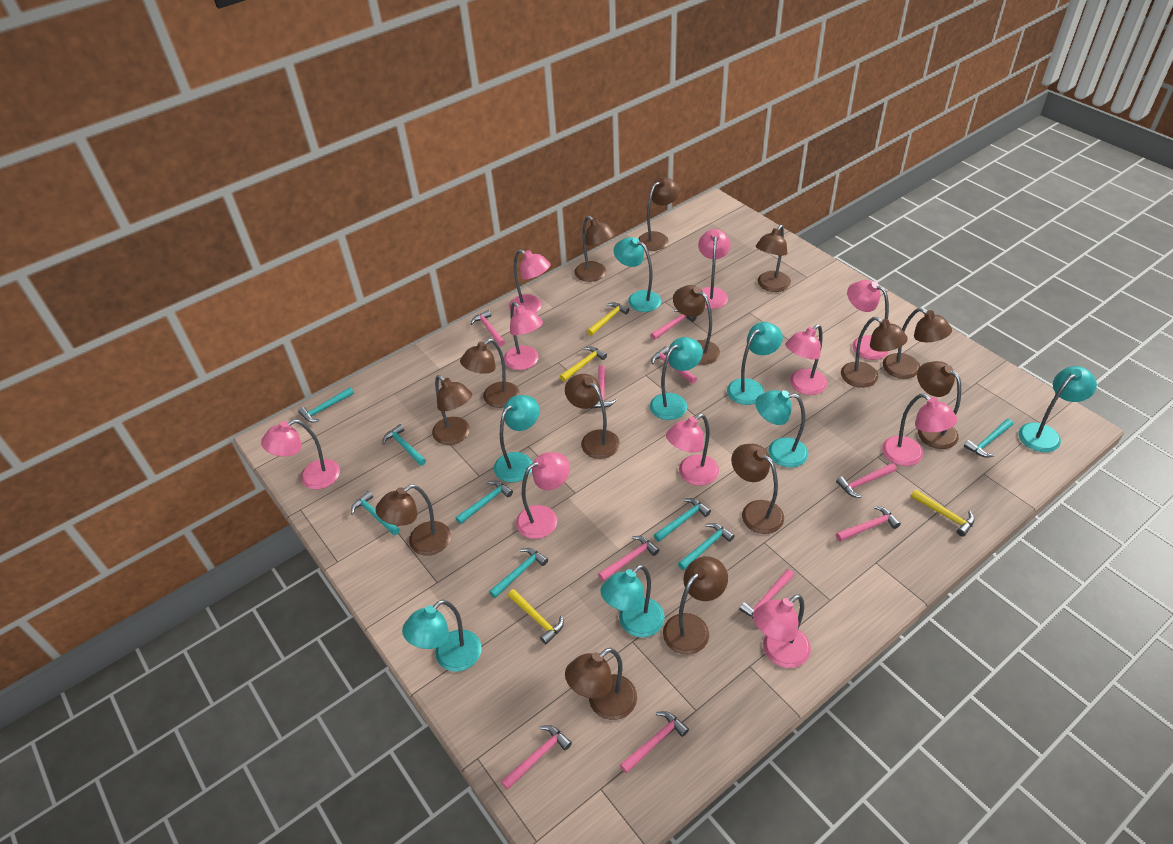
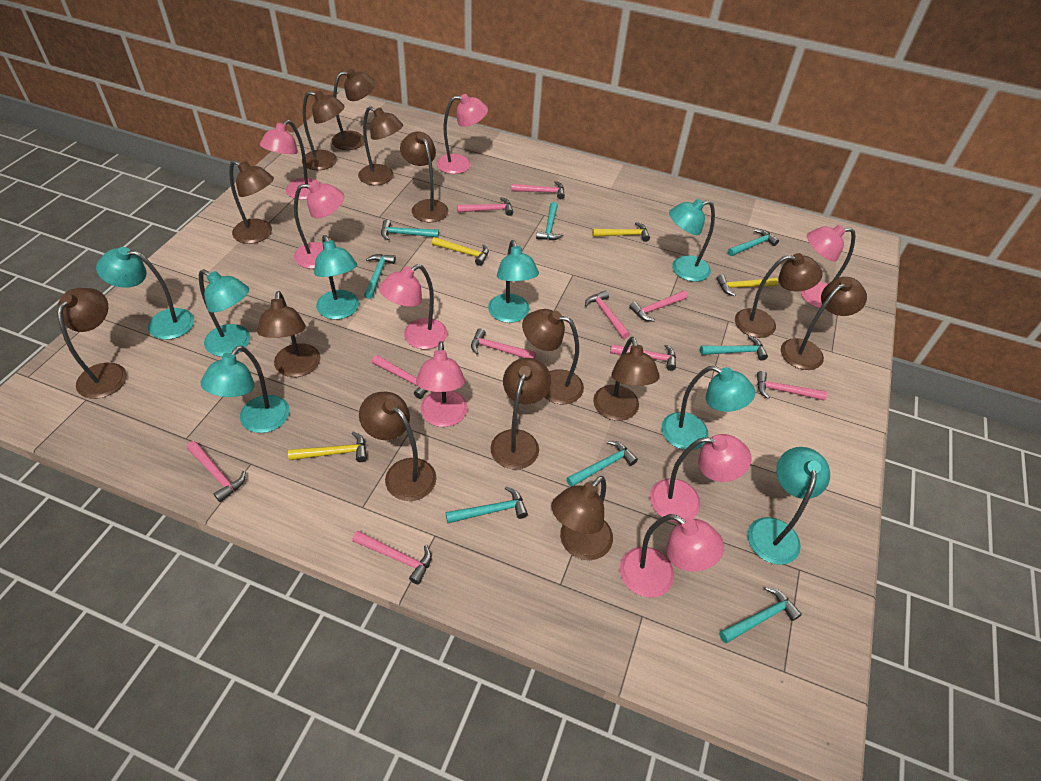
pink lamp: 10 -> 8

